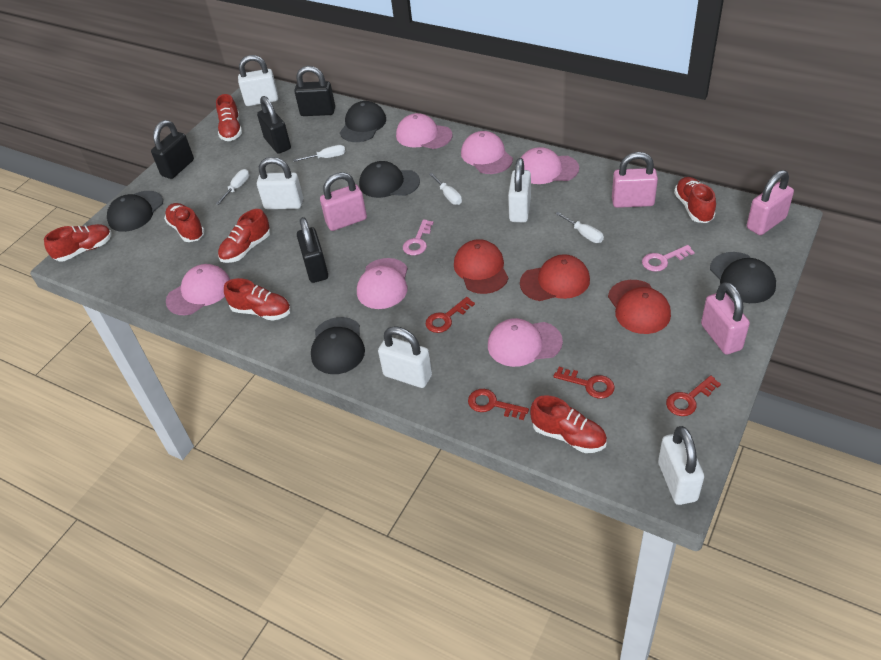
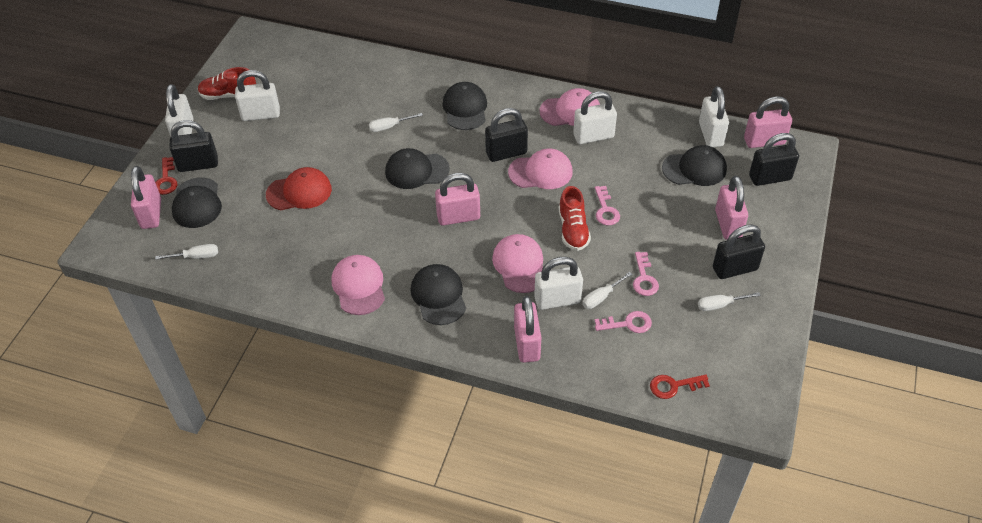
pink cap: 6 -> 4
pink key: 2 -> 3
pink padlock: 4 -> 5
red cap: 3 -> 1
red key: 4 -> 2
red shoe: 7 -> 2

